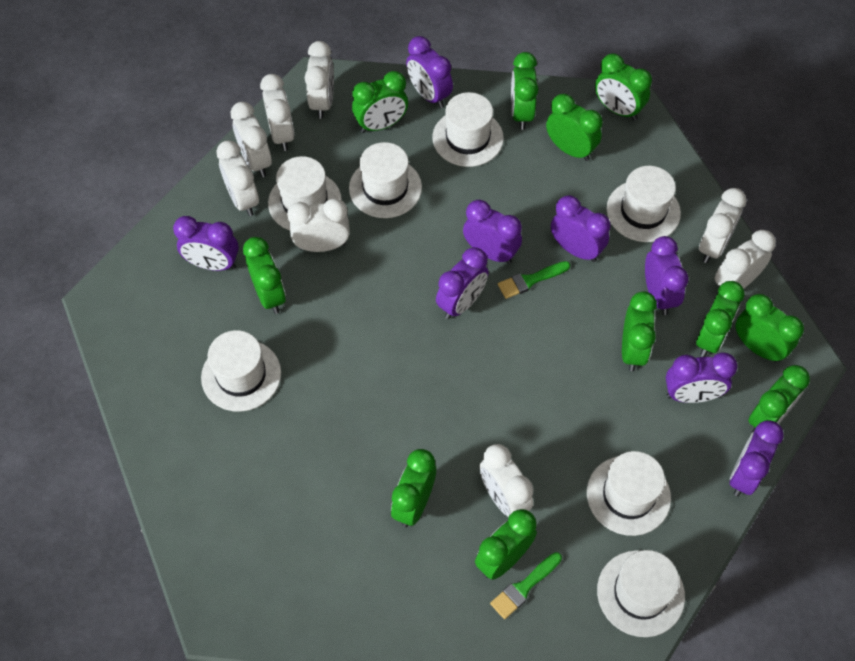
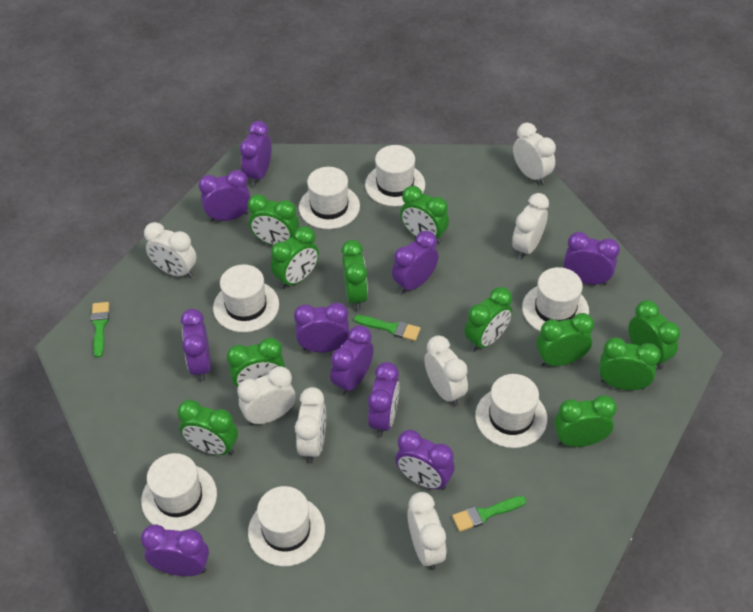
green brush: 2 -> 3
purple clock: 8 -> 10
white clock: 8 -> 7

